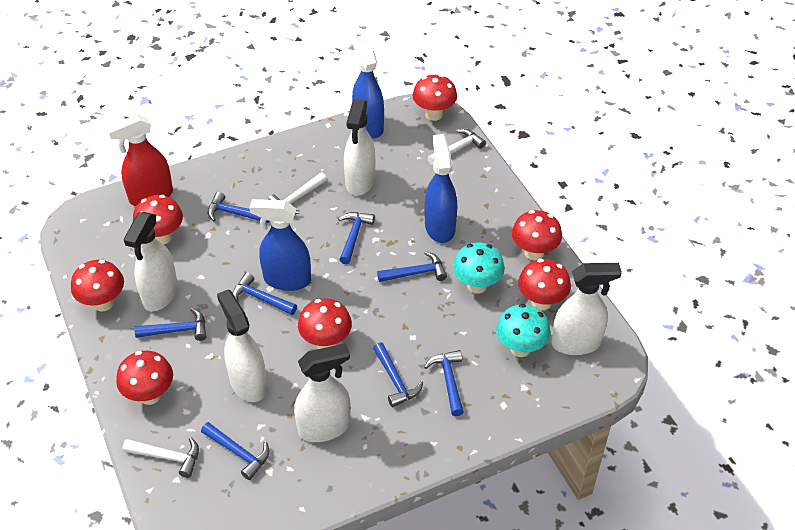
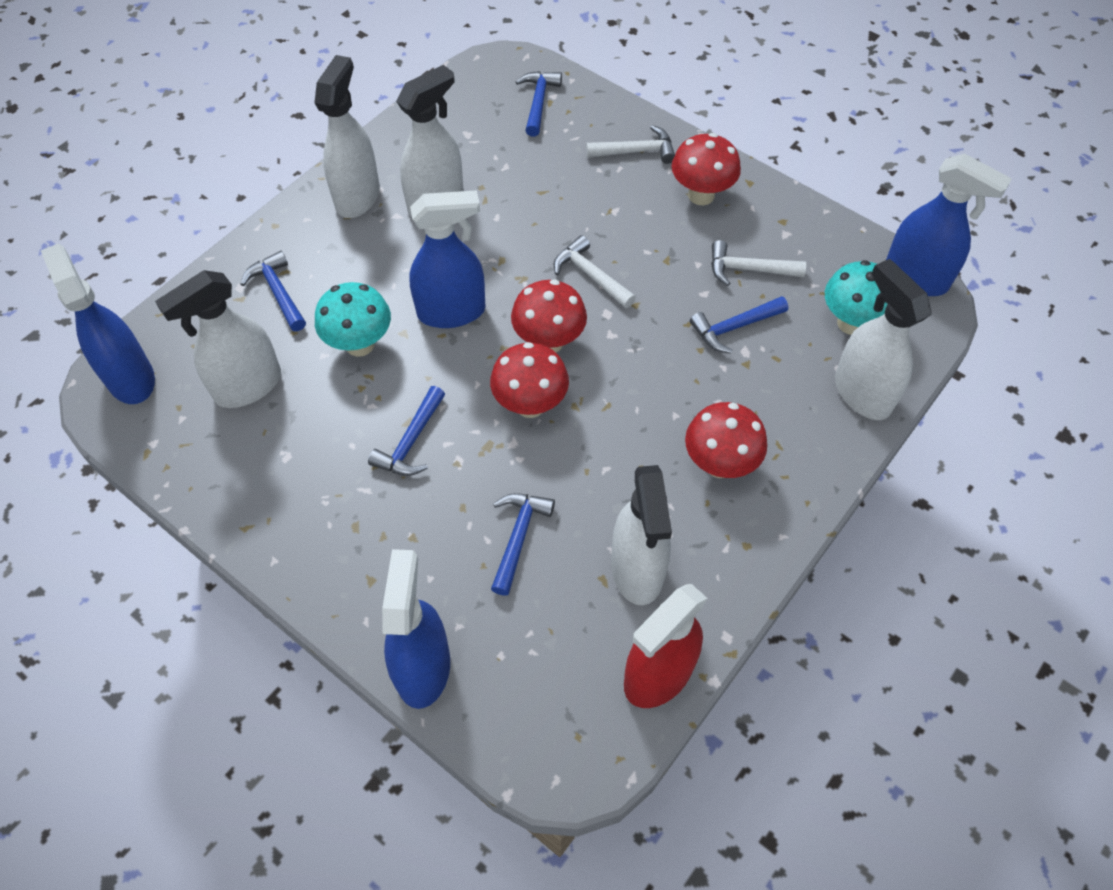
blue hammer: 8 -> 5
blue spray bottle: 3 -> 4
red mushroom: 7 -> 4

